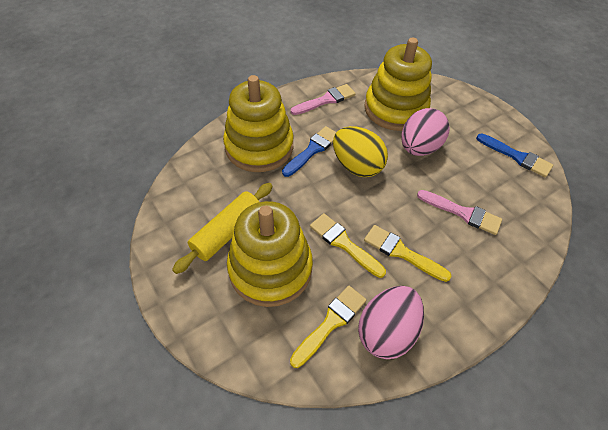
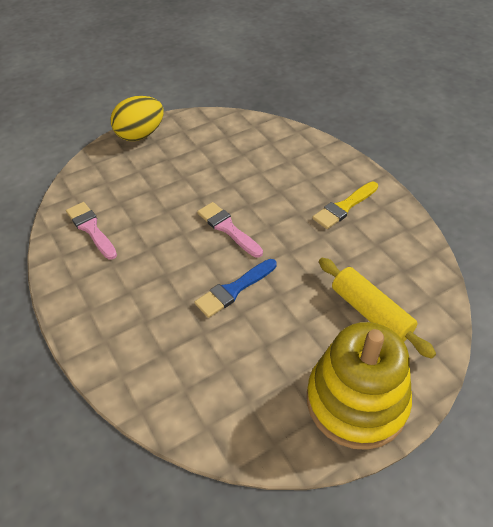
blue brush: 2 -> 1
pink egg: 2 -> 0
yellow brush: 3 -> 1
yellow stacking toy: 3 -> 1

